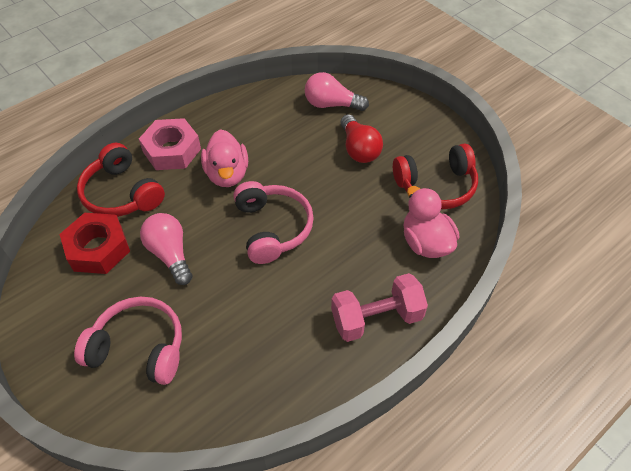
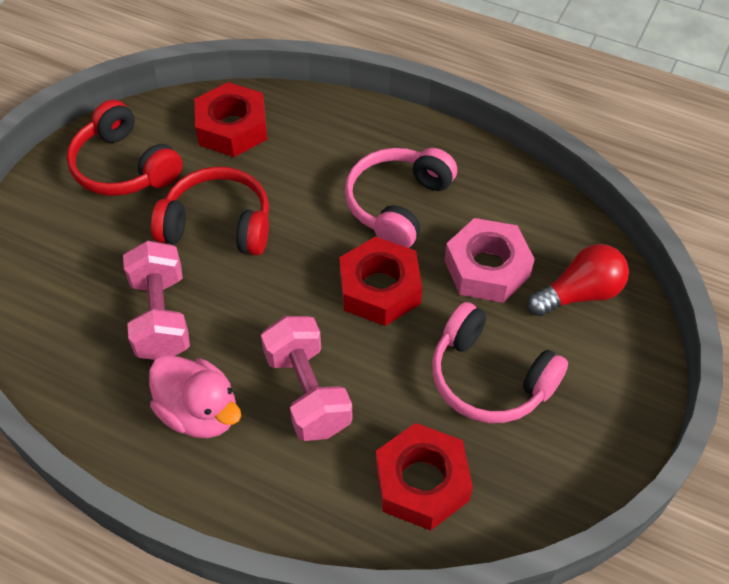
pink duck: 2 -> 1
pink dumbbell: 1 -> 2
pink light bulb: 2 -> 0
red nut: 1 -> 3

